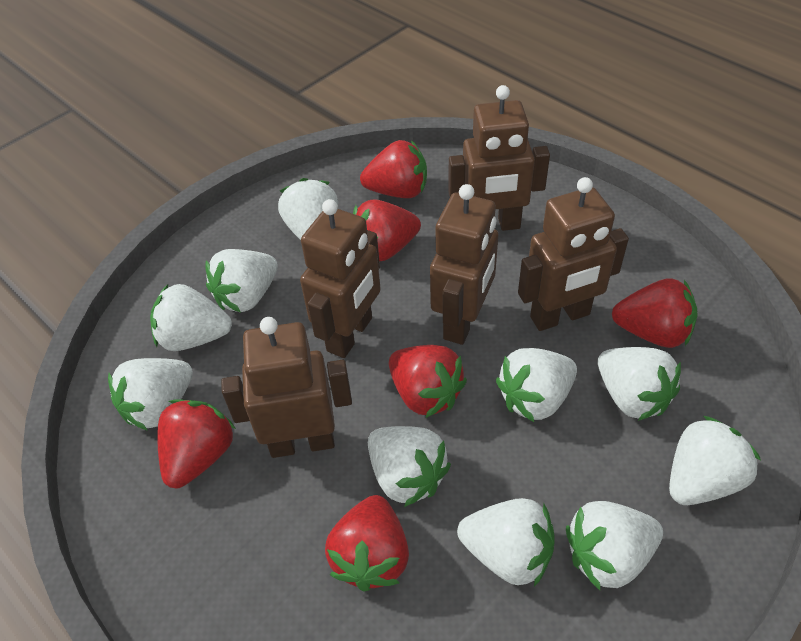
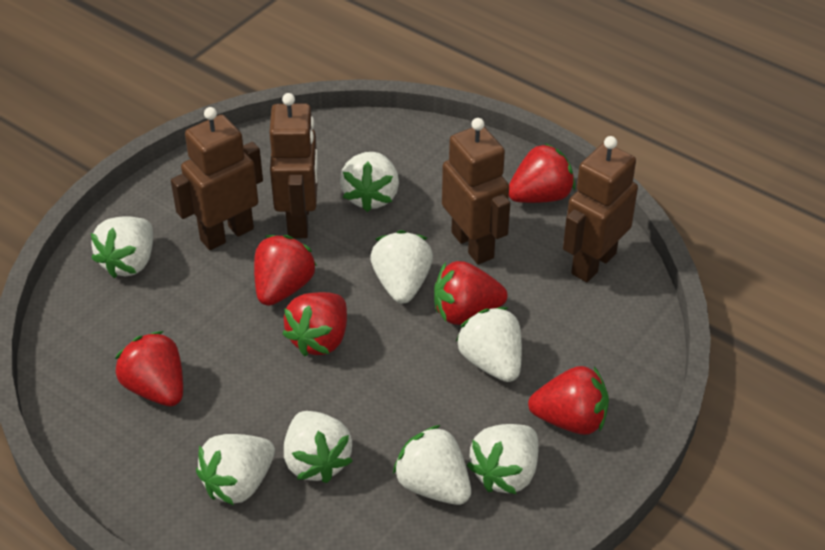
brown robot: 5 -> 4
white strawberry: 10 -> 8

